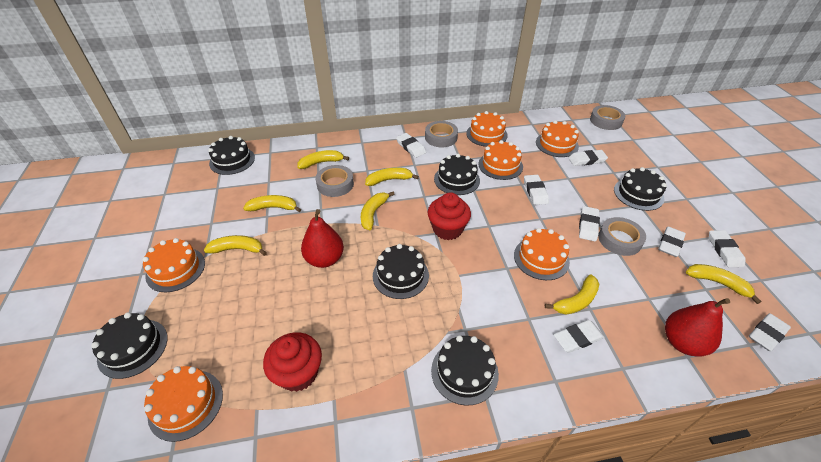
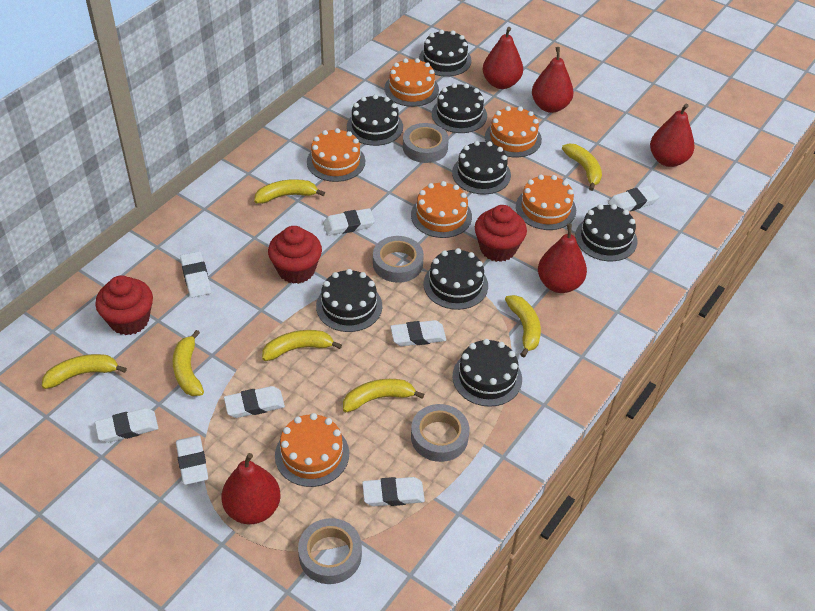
black cake: 6 -> 8
red cupcake: 2 -> 3
red pear: 2 -> 5

